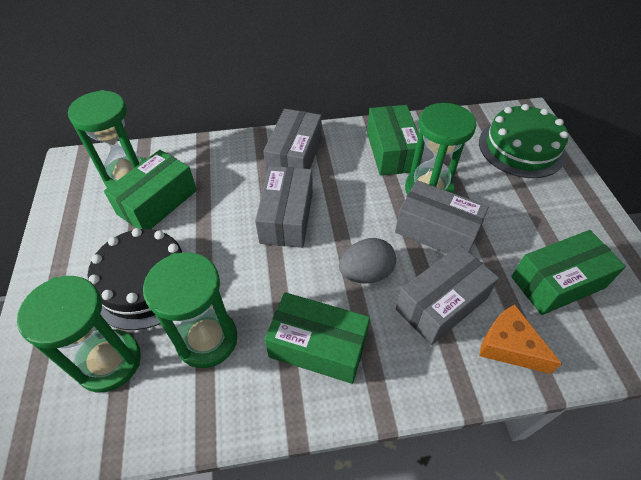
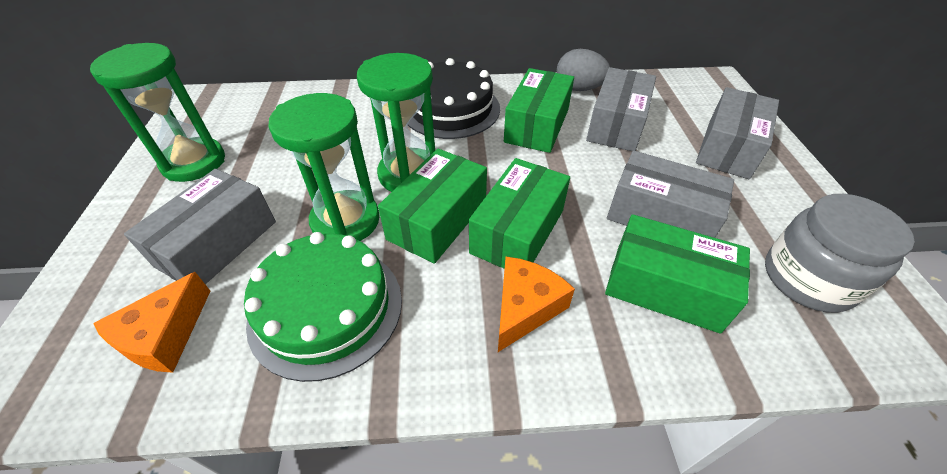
green hourglass: 4 -> 3
grey jar: 0 -> 1
orange cheese: 1 -> 2

